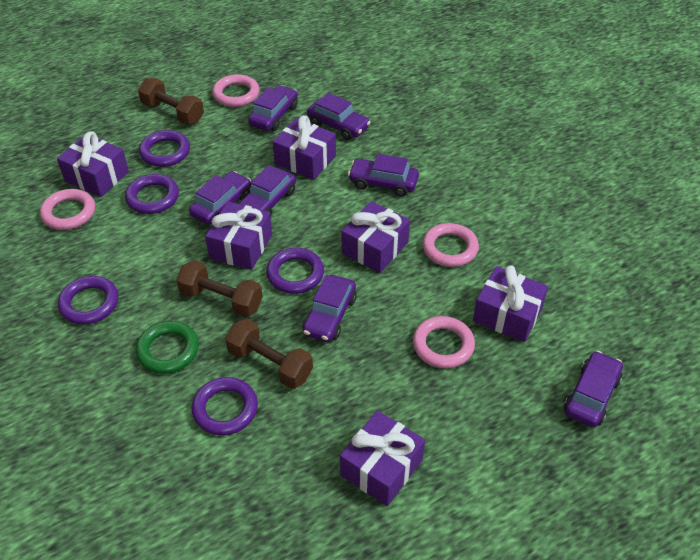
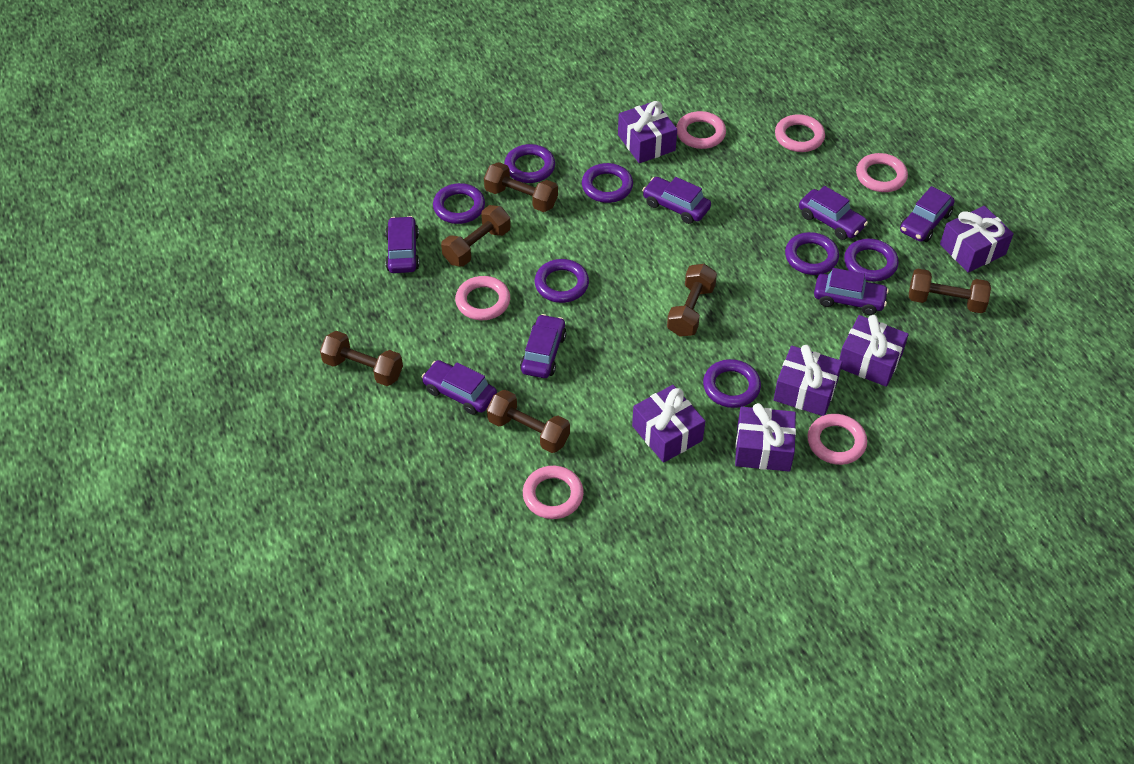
brown dumbbell: 3 -> 6
green ring: 1 -> 0
pink ring: 4 -> 6
purple ring: 5 -> 7

